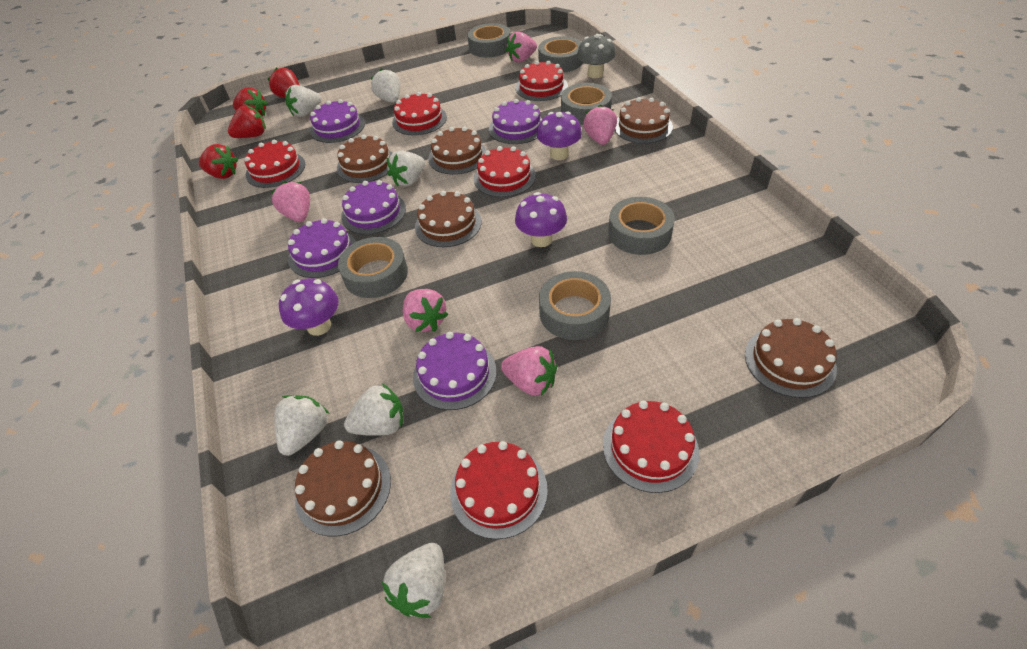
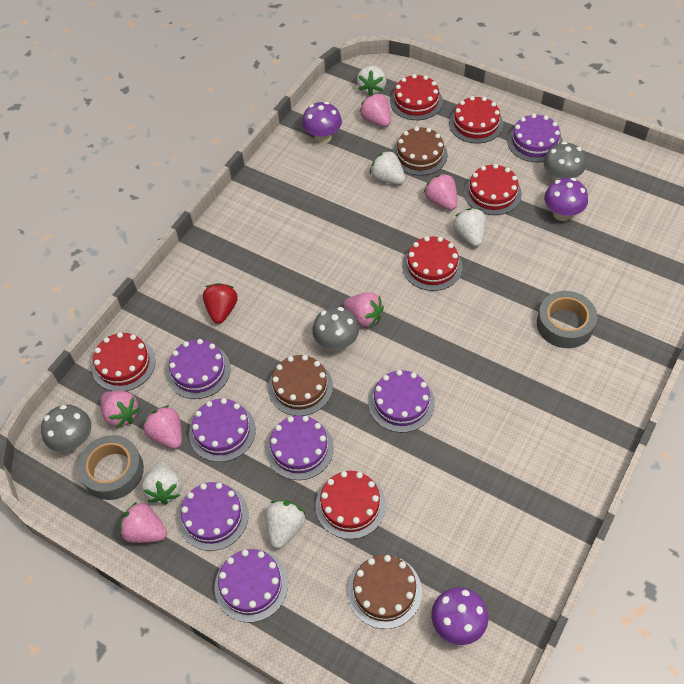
brown cake: 6 -> 3
grey mushroom: 1 -> 3
grey tape: 6 -> 2
pink strawberry: 5 -> 6
purple cake: 5 -> 7
red strawberry: 4 -> 1
white strawberry: 6 -> 5

